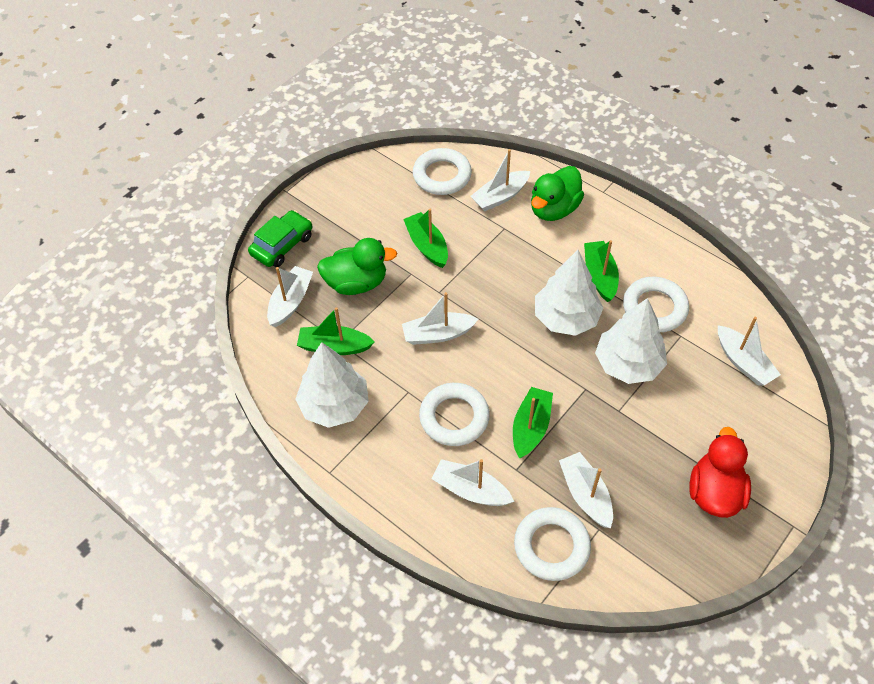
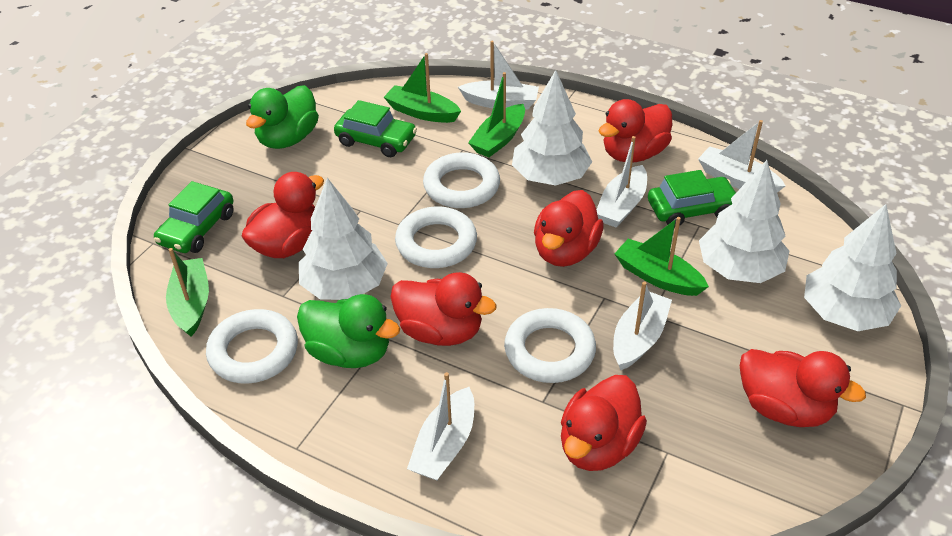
green car: 1 -> 3
red duck: 1 -> 6
white boat: 6 -> 5
white tree: 3 -> 4

